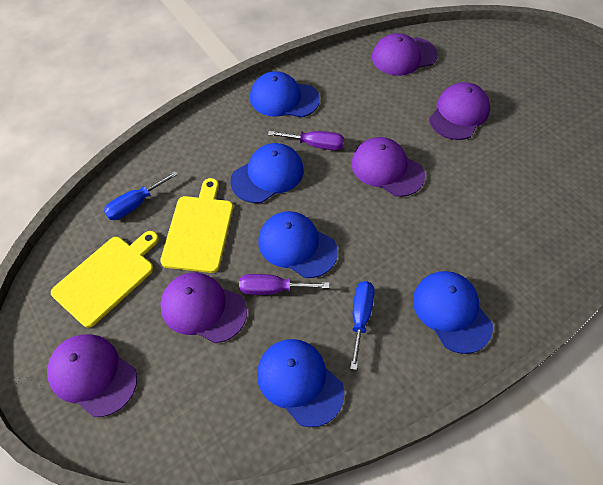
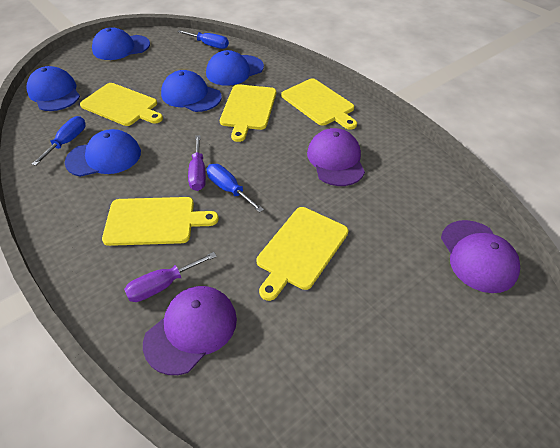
blue screwdriver: 2 -> 3
purple cap: 5 -> 3
yellow cutting board: 2 -> 5

